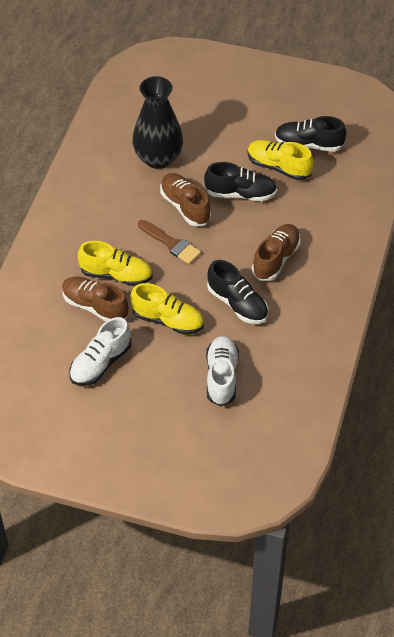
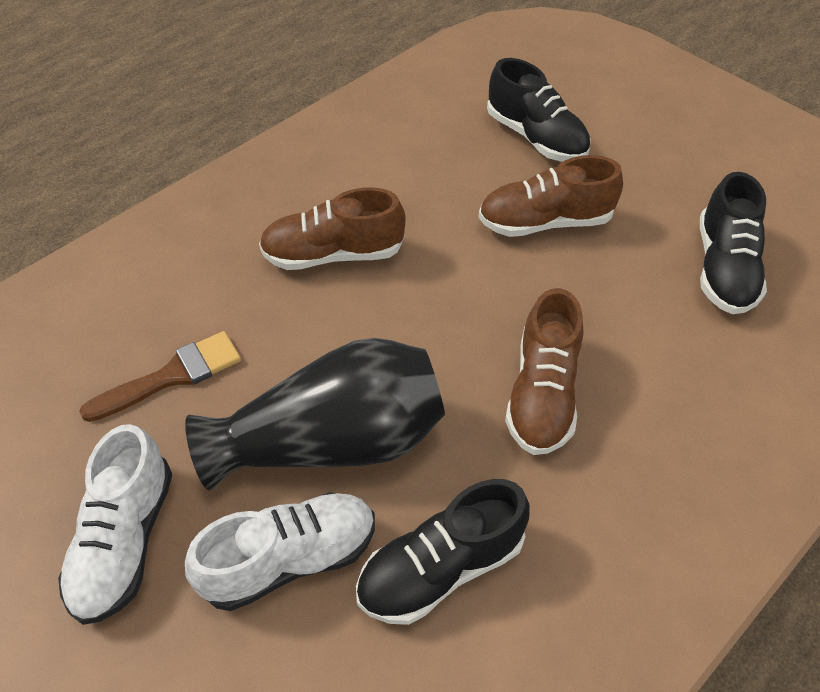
yellow shoe: 3 -> 0

